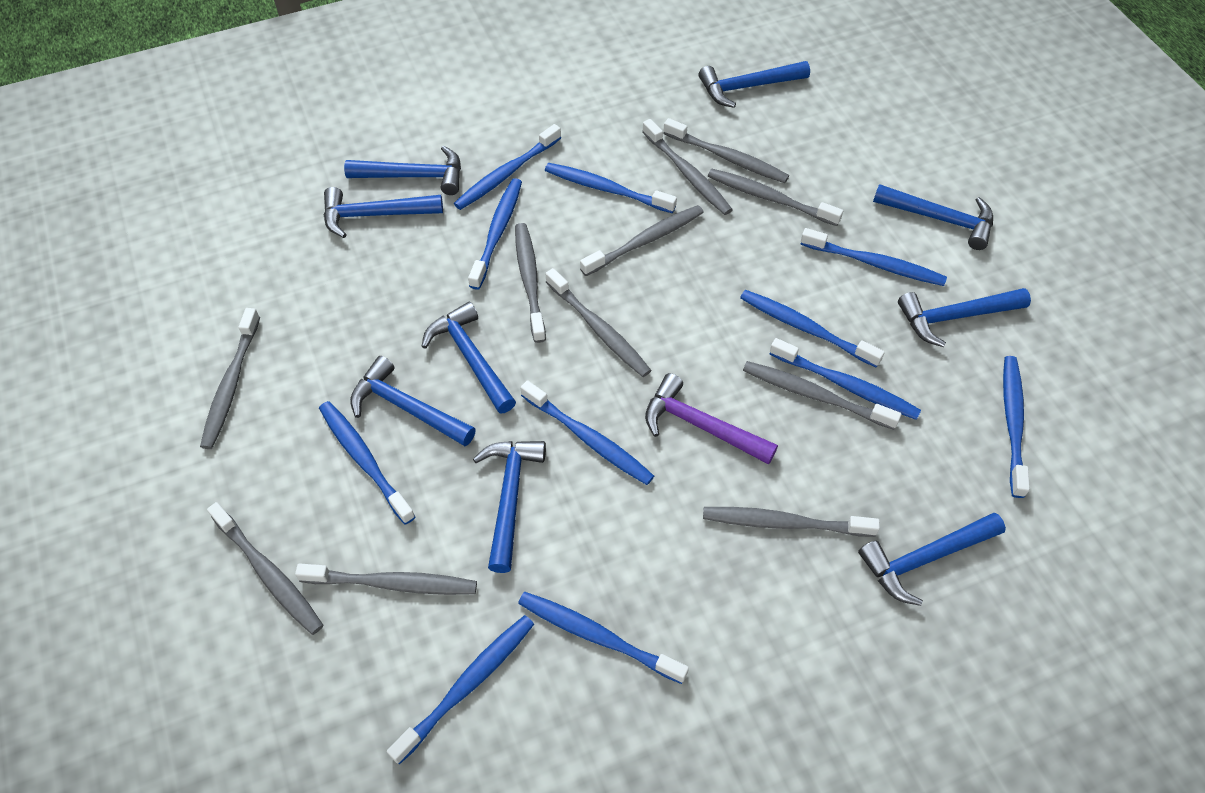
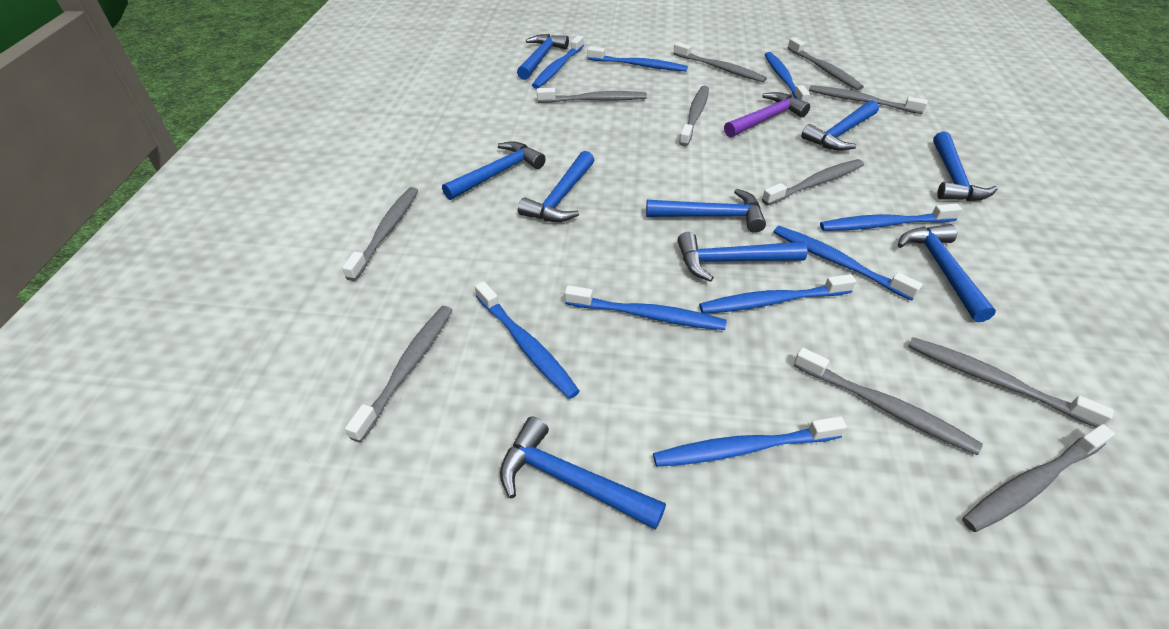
blue toothbrush: 11 -> 9

